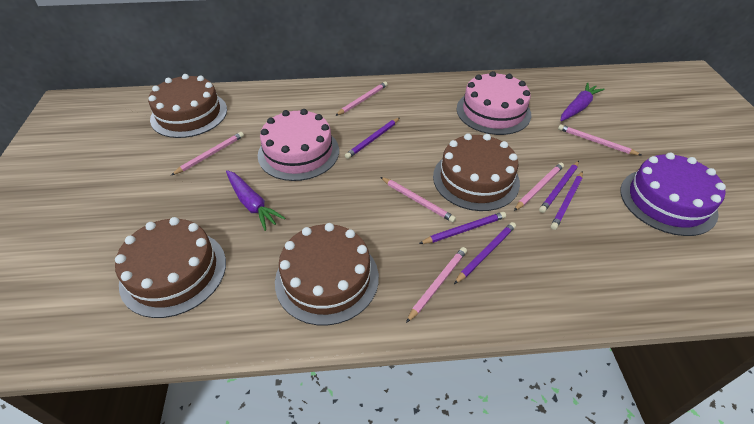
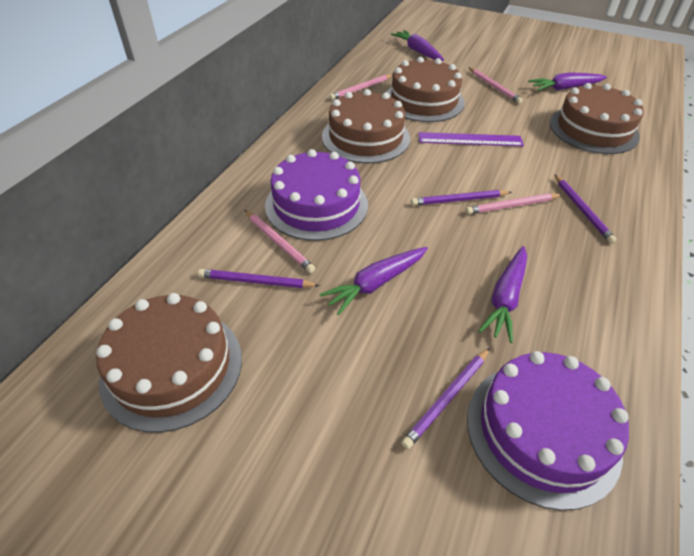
pink cake: 2 -> 0
pink pencil: 6 -> 4
purple cake: 1 -> 2
purple carrot: 2 -> 4
purple pencil: 5 -> 4
purple ruler: 0 -> 1

